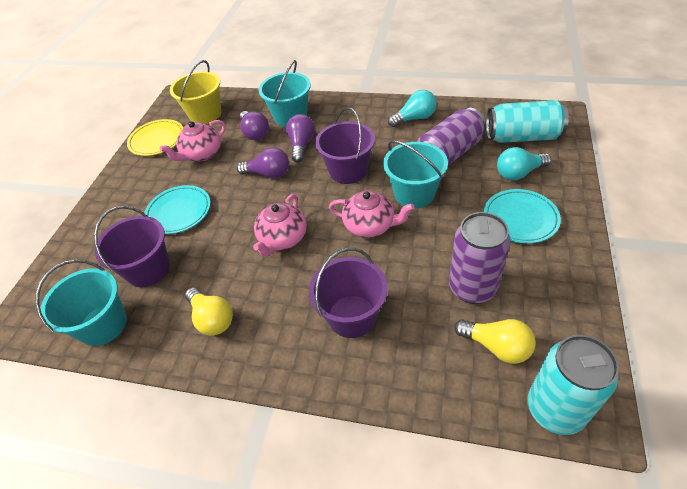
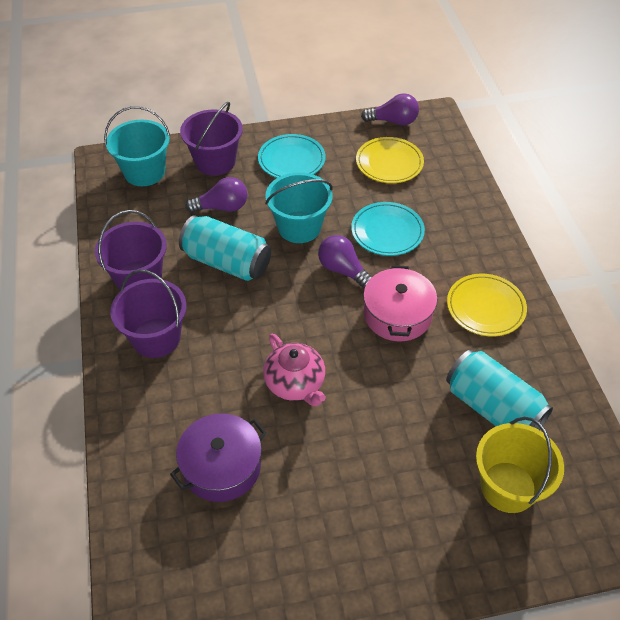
pink pot: 0 -> 1
pink teapot: 3 -> 1
purple can: 2 -> 0
purple pot: 0 -> 1
turquoise bucket: 3 -> 2
turquoise light bulb: 2 -> 0
yellow light bulb: 2 -> 0
yellow plate: 1 -> 2

